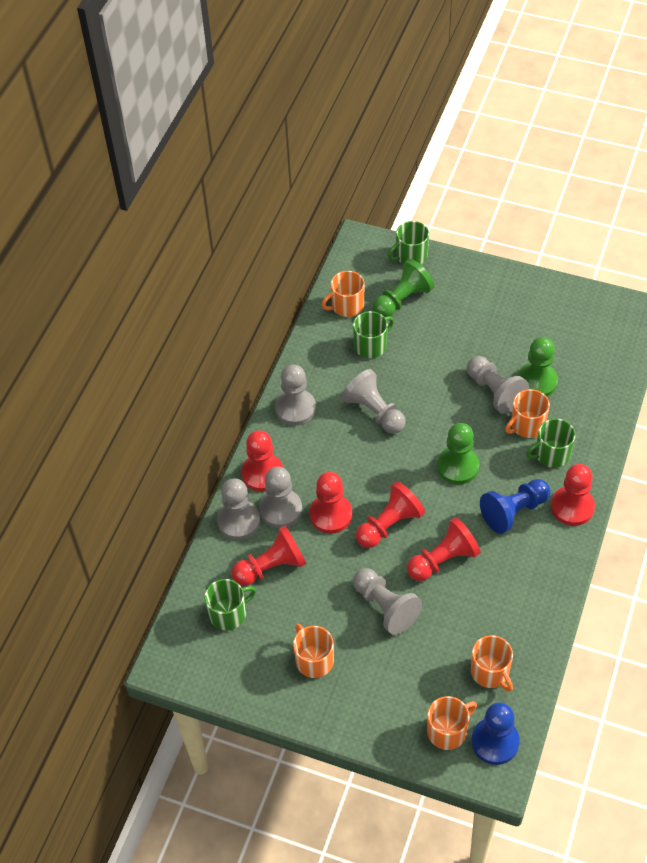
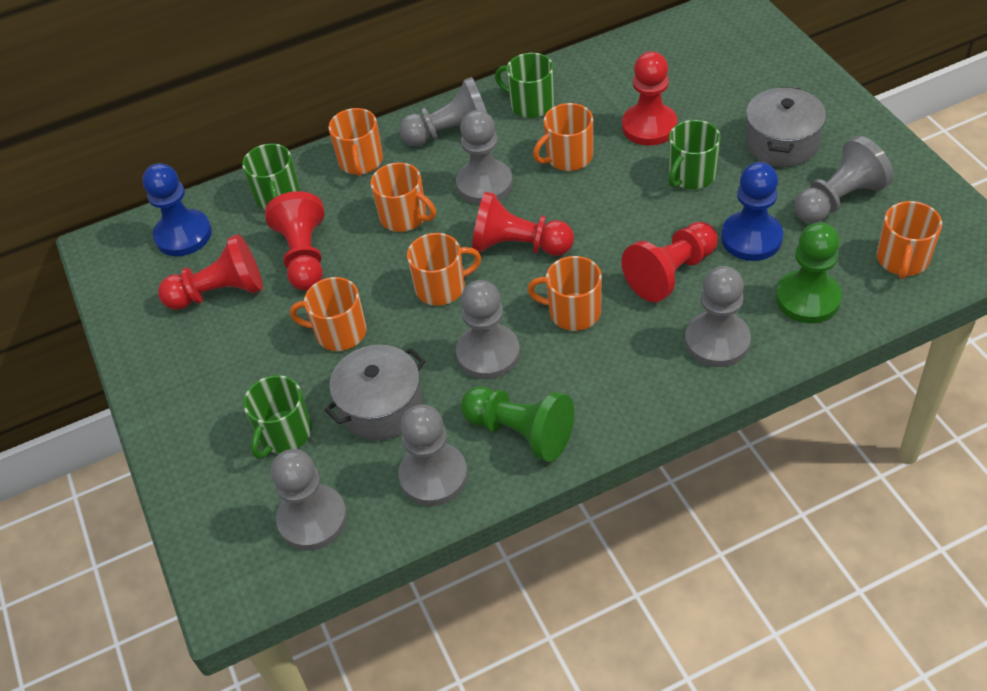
green pawn: 3 -> 2
grey pawn: 6 -> 7
grey pot: 0 -> 2
orange mug: 5 -> 7
red pawn: 6 -> 5

